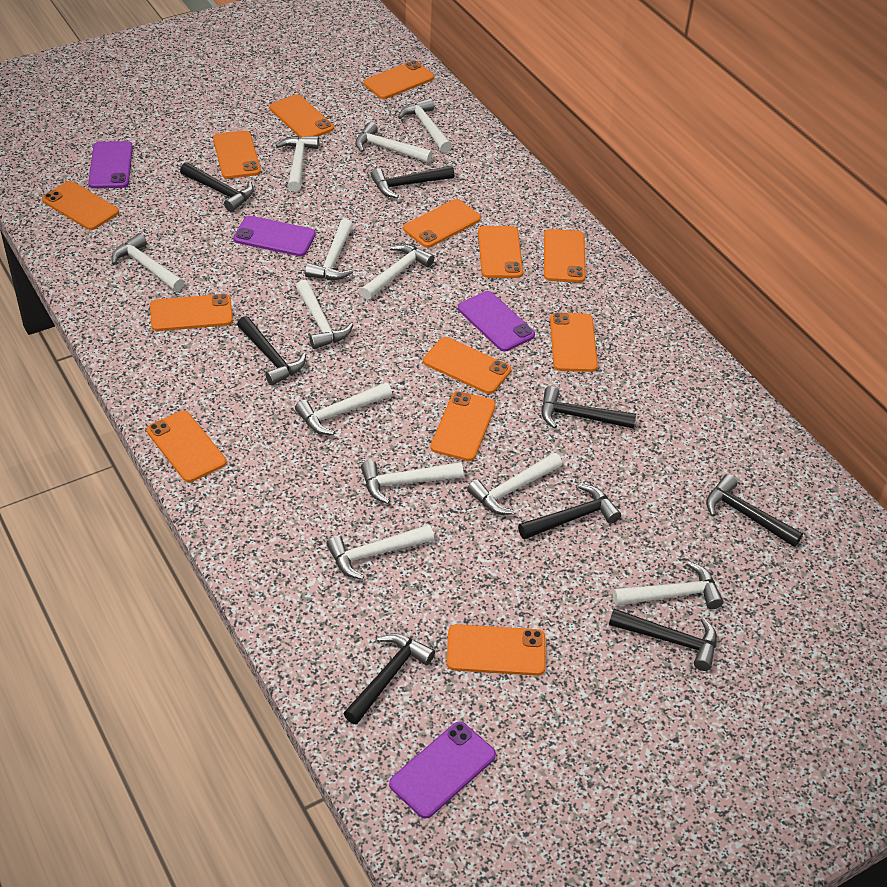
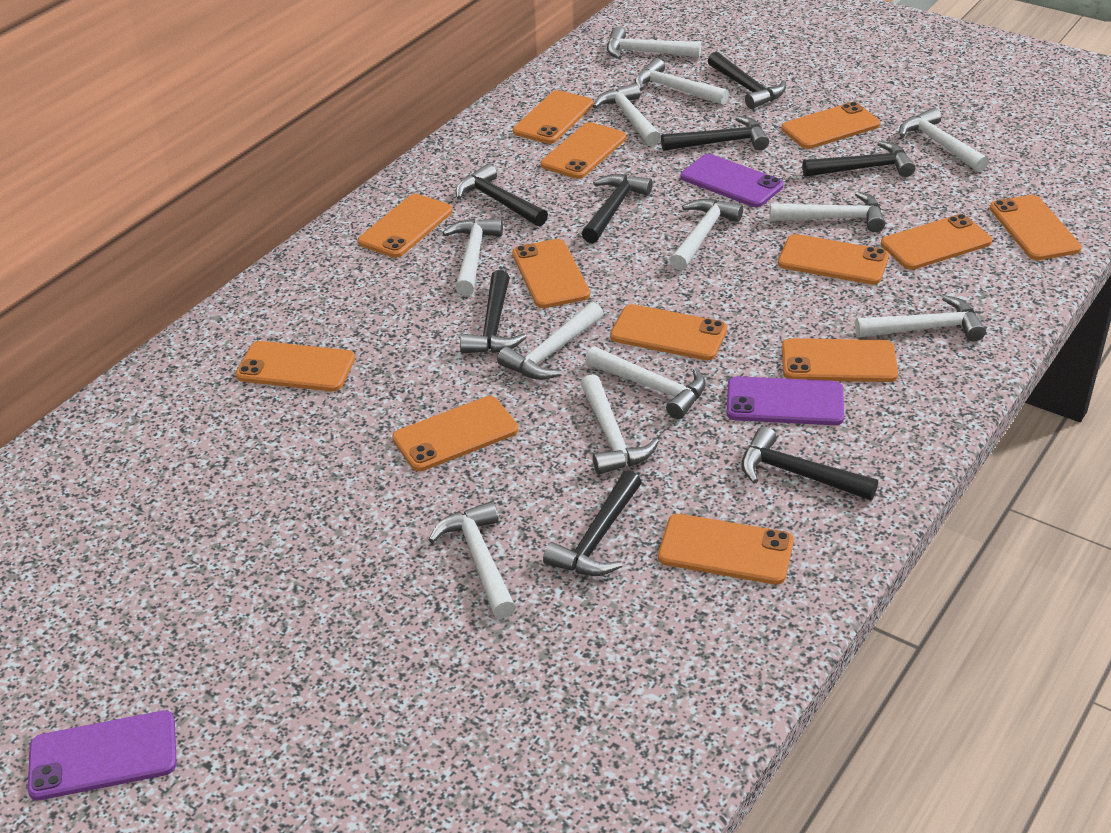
purple phone: 4 -> 3

